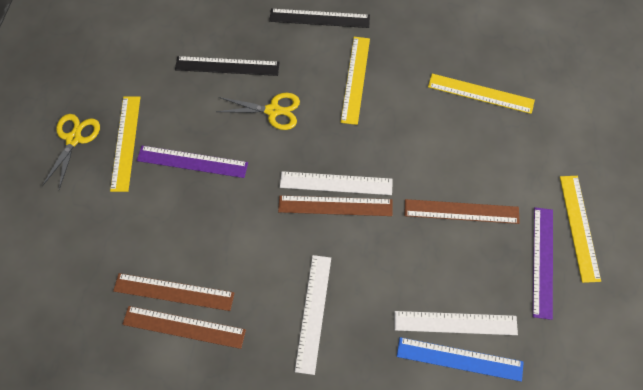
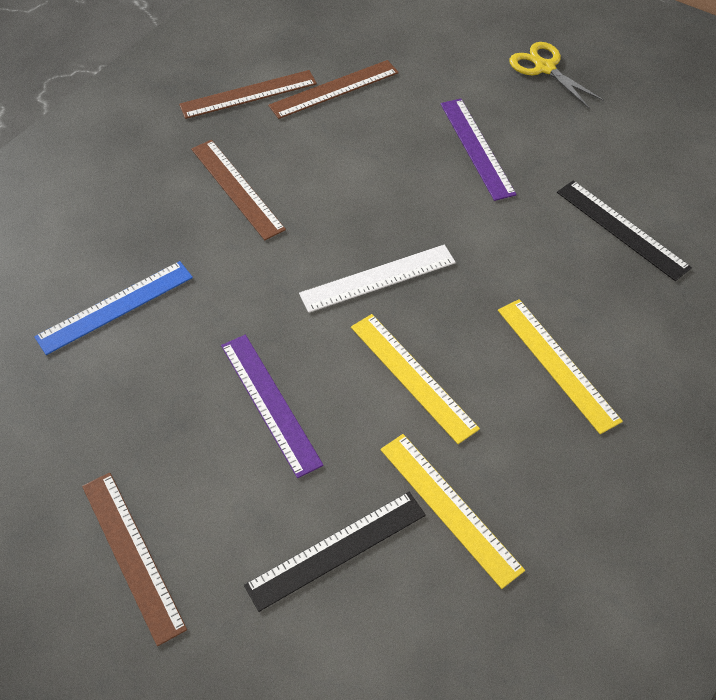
white ruler: 3 -> 1
yellow ruler: 4 -> 3
yellow scissors: 2 -> 1

